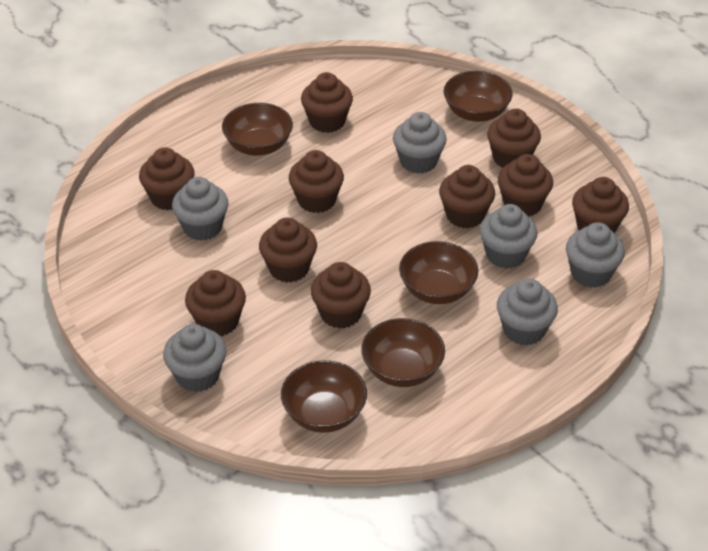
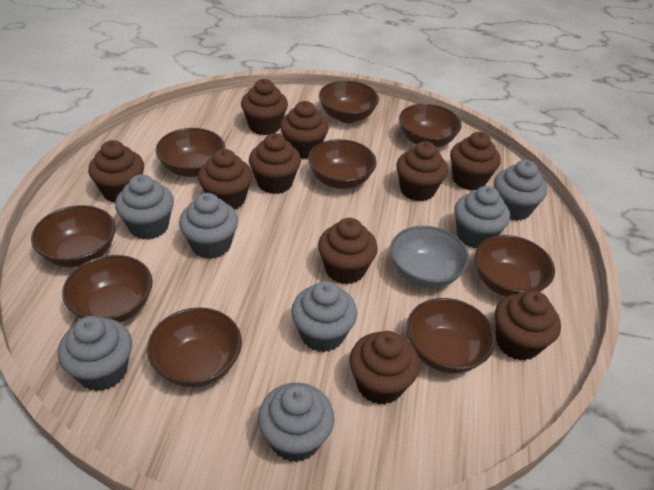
brown bowl: 5 -> 9
grey bowl: 0 -> 1
grey cupcake: 6 -> 7

